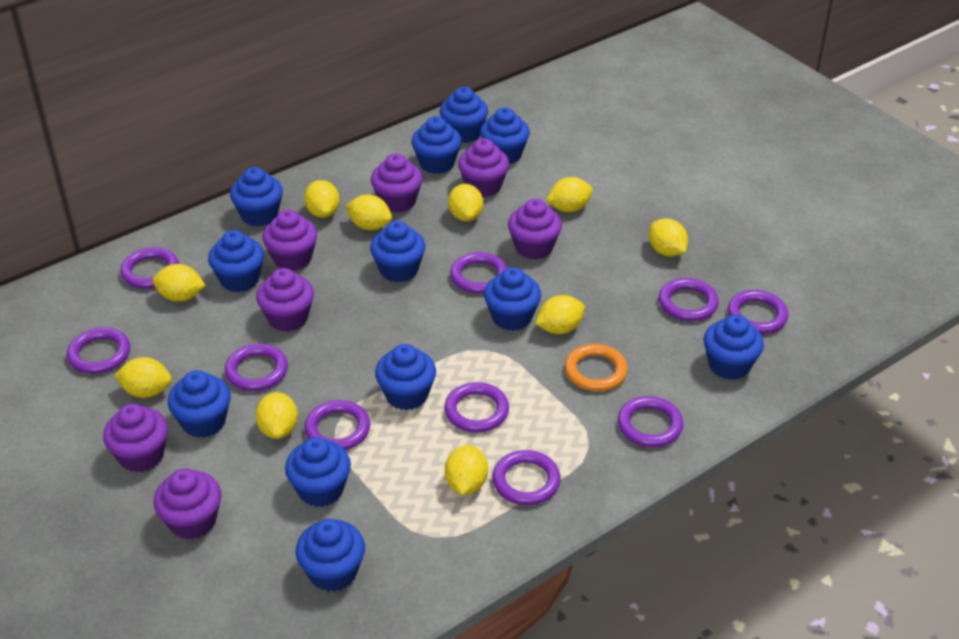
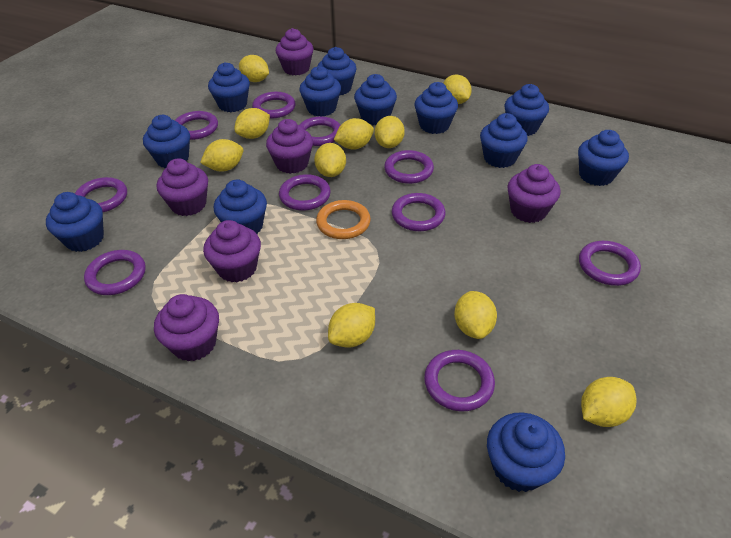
purple cupcake: 7 -> 6

